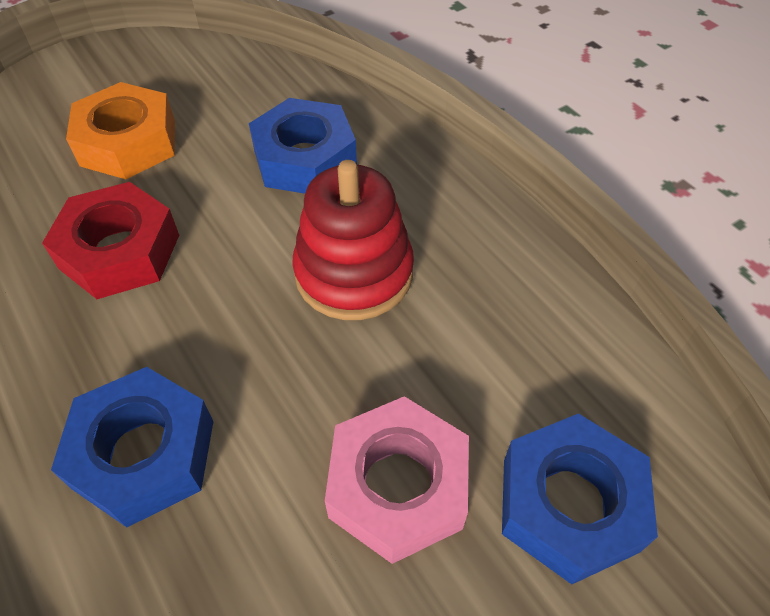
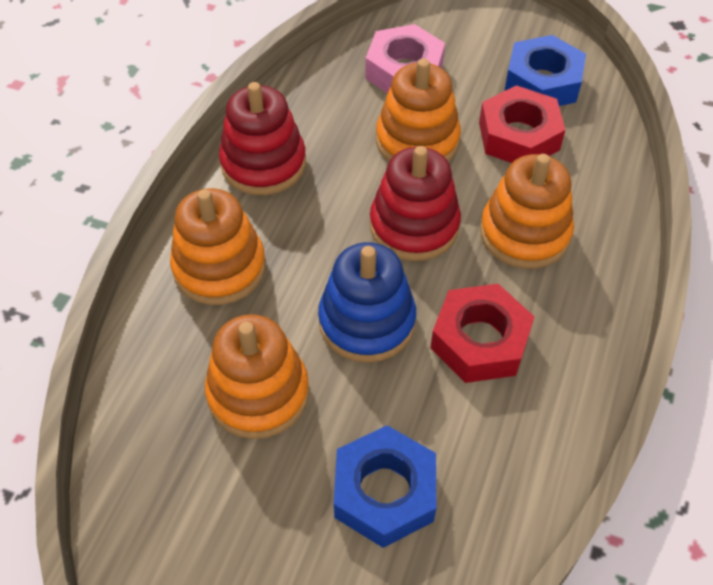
blue nut: 3 -> 2
blue stacking toy: 0 -> 1
orange nut: 1 -> 0
orange stacking toy: 0 -> 4
red nut: 1 -> 2
red stacking toy: 1 -> 2

